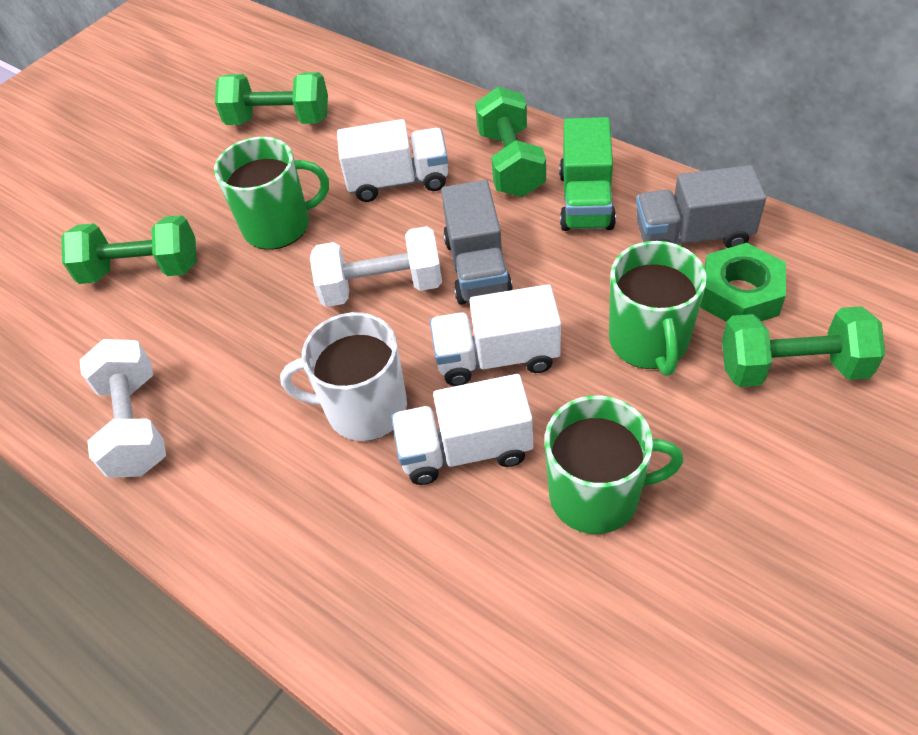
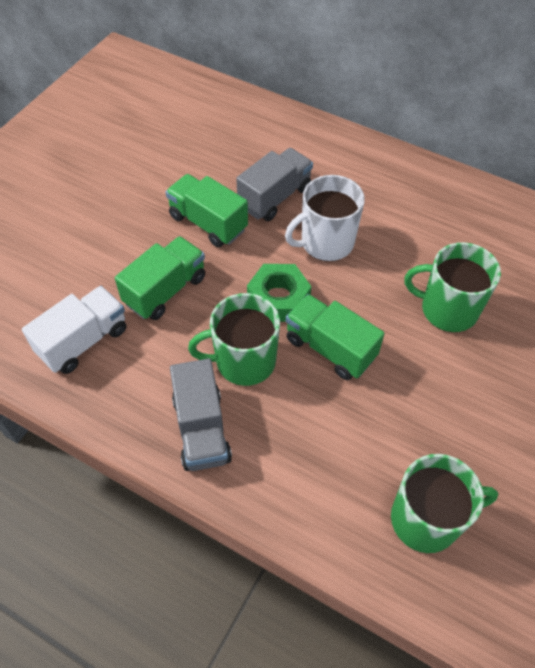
green dumbbell: 4 -> 0
green truck: 1 -> 3
white dumbbell: 2 -> 0
white truck: 3 -> 1

